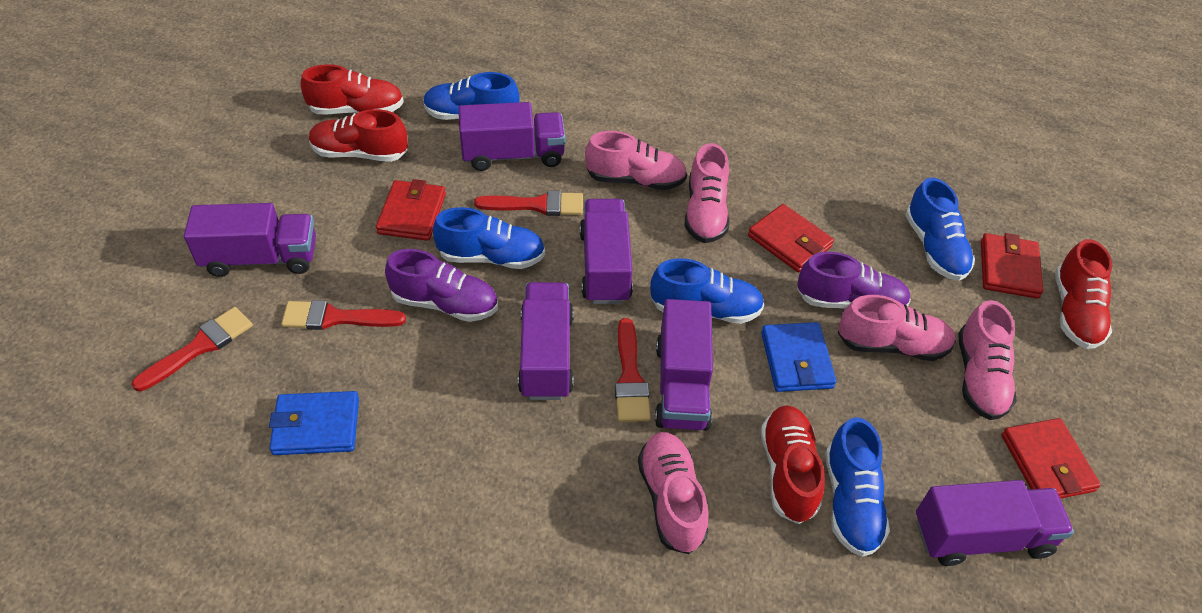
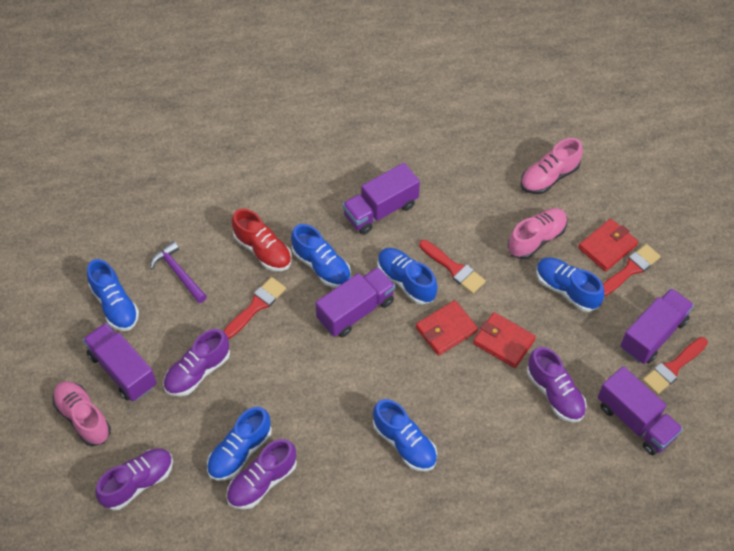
blue shoe: 5 -> 6
blue wallet: 2 -> 0
pink shoe: 5 -> 3
purple hammer: 0 -> 1
purple shoe: 2 -> 4
purple truck: 6 -> 5
red shoe: 4 -> 1
red wallet: 4 -> 3

